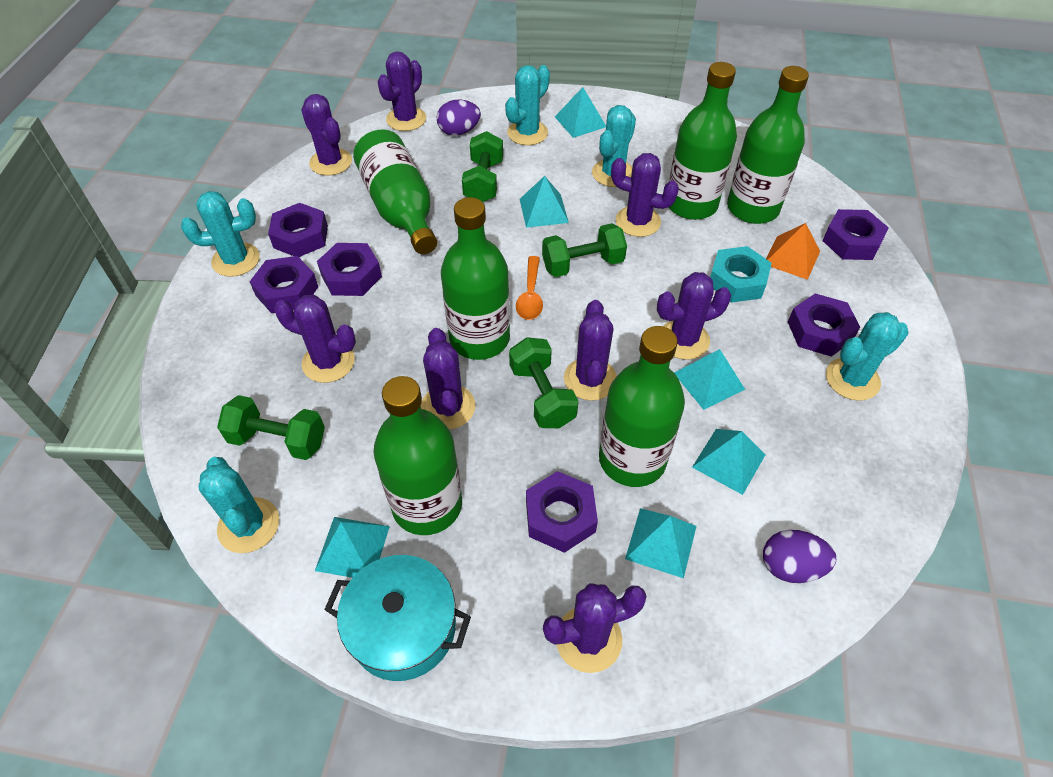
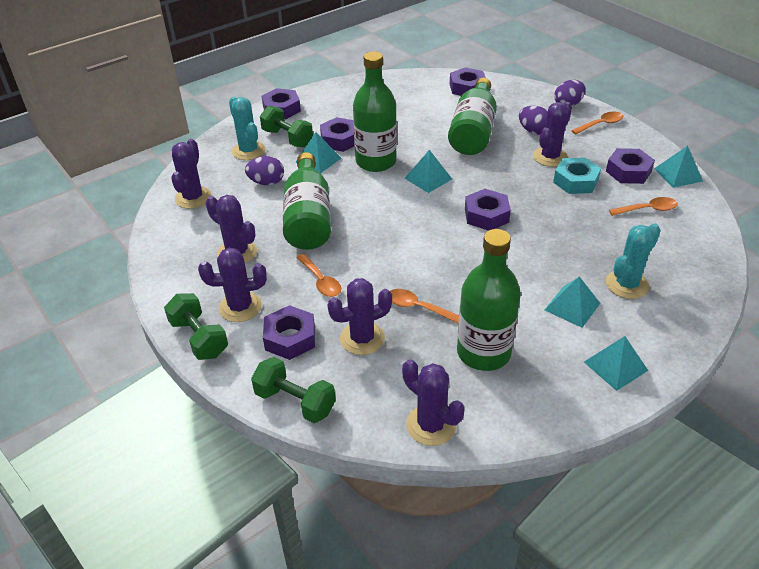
green bottle: 6 -> 4
green dumbbell: 4 -> 3
orange pyramid: 1 -> 0
orange spoon: 1 -> 4
purple cactus: 8 -> 6
purple egg: 2 -> 3
turquoise cactus: 5 -> 2
turquoise pot: 1 -> 0
turquoise pyramid: 6 -> 5

